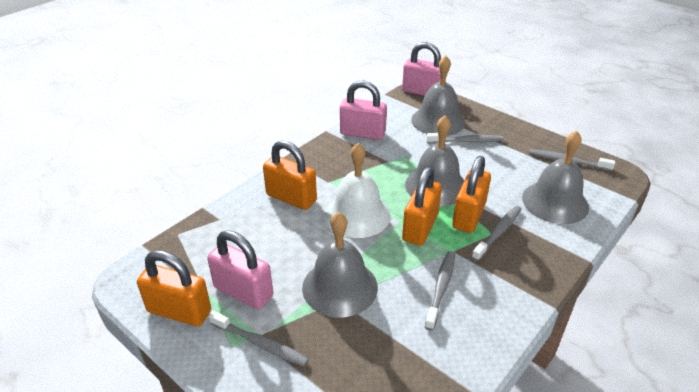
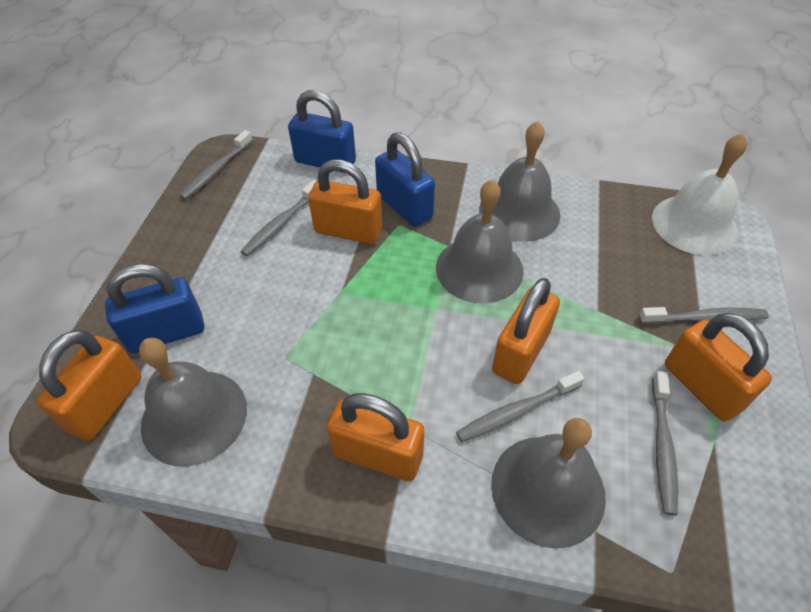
blue padlock: 0 -> 3
orange padlock: 4 -> 5
pink padlock: 3 -> 0

